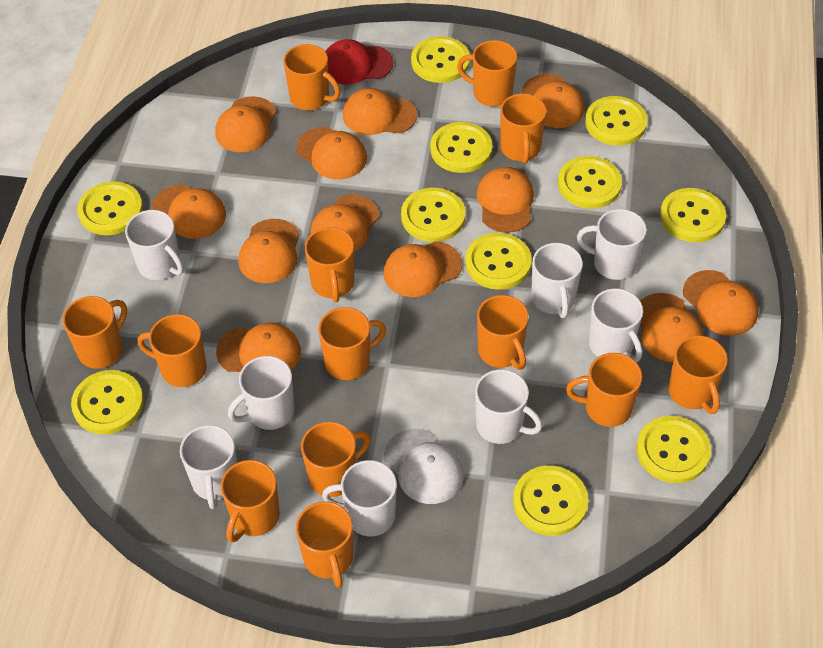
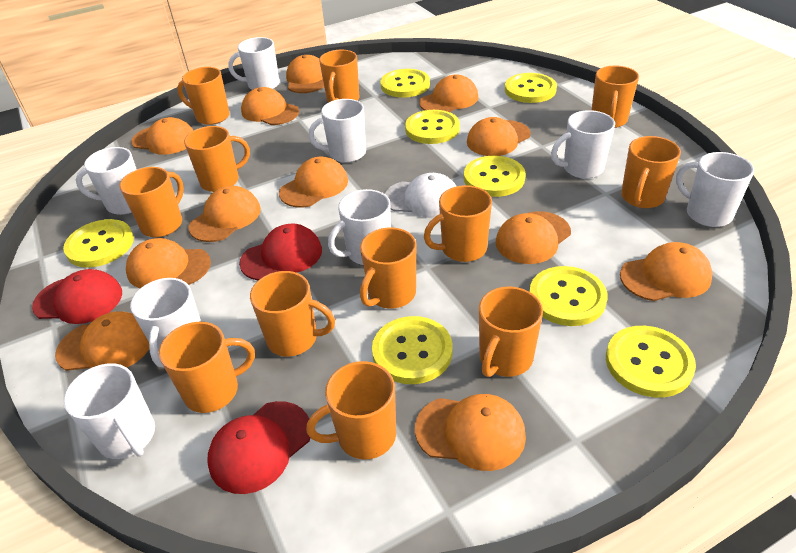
orange mug: 13 -> 12
red cap: 1 -> 3
yellow button: 11 -> 8

